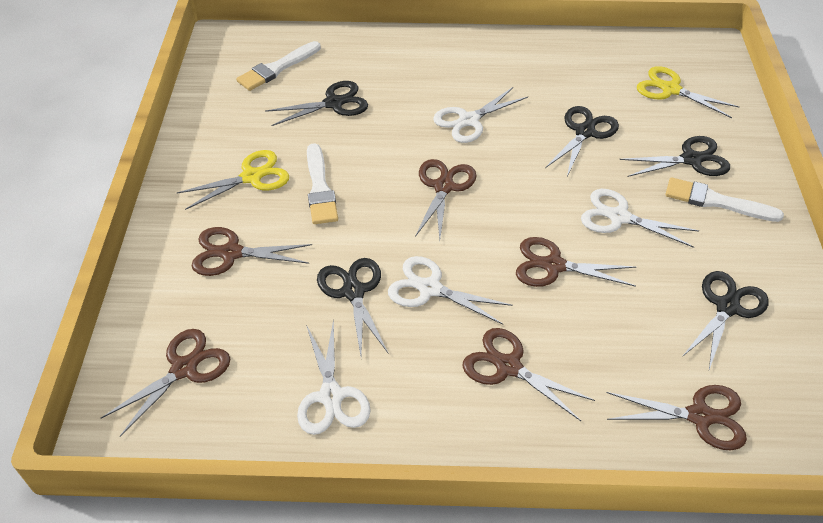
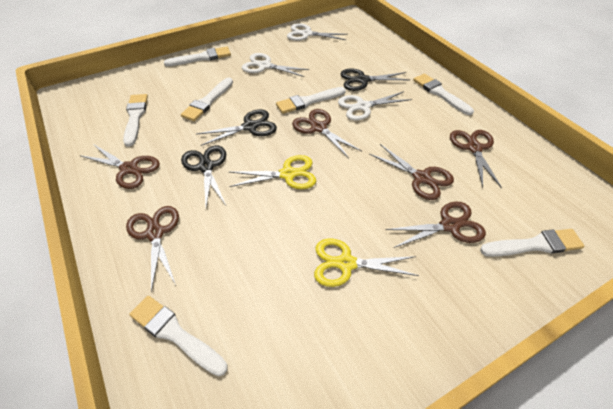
black scissors: 5 -> 3
white brush: 3 -> 7
white scissors: 4 -> 3

